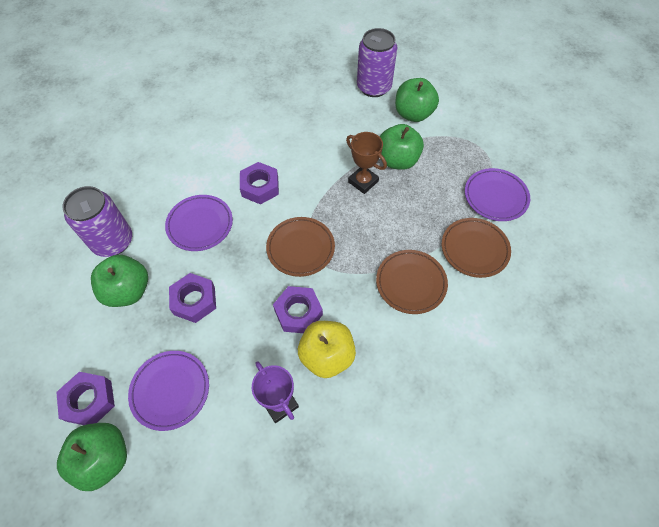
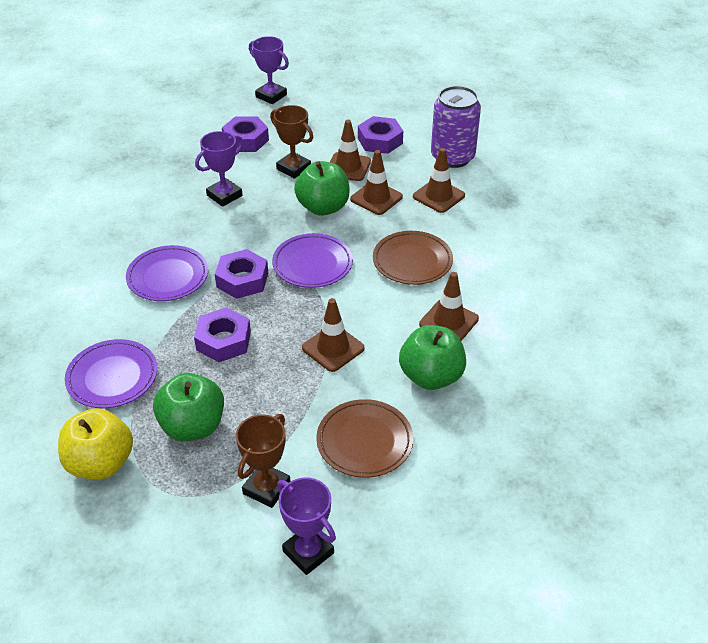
brown plate: 3 -> 2
brown traffic cone: 0 -> 5
brown trophy: 1 -> 2
green apple: 4 -> 3
purple can: 2 -> 1
purple trophy: 1 -> 3

